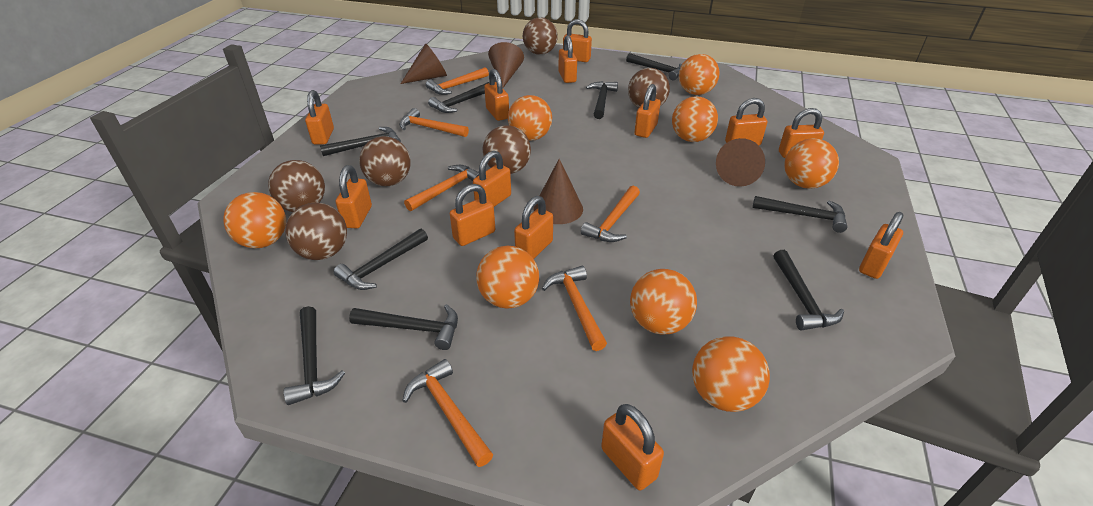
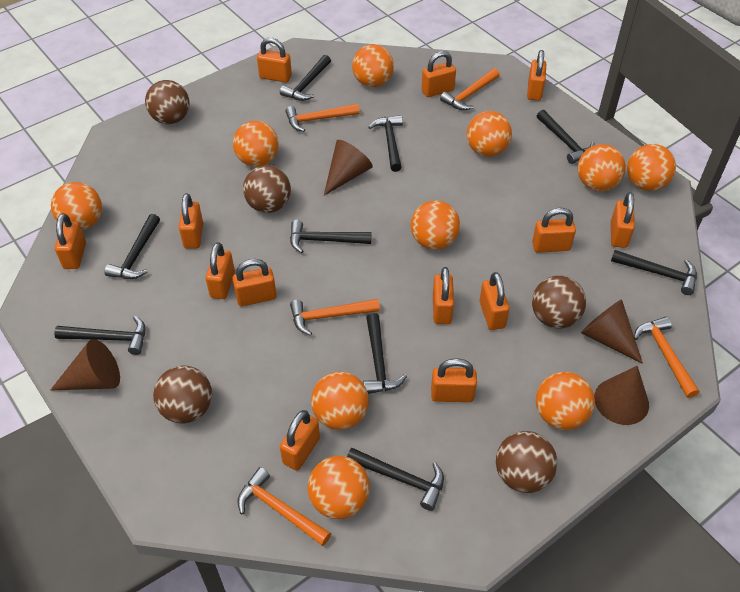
brown ball: 6 -> 5
orange ball: 8 -> 10
orange hammer: 6 -> 5

